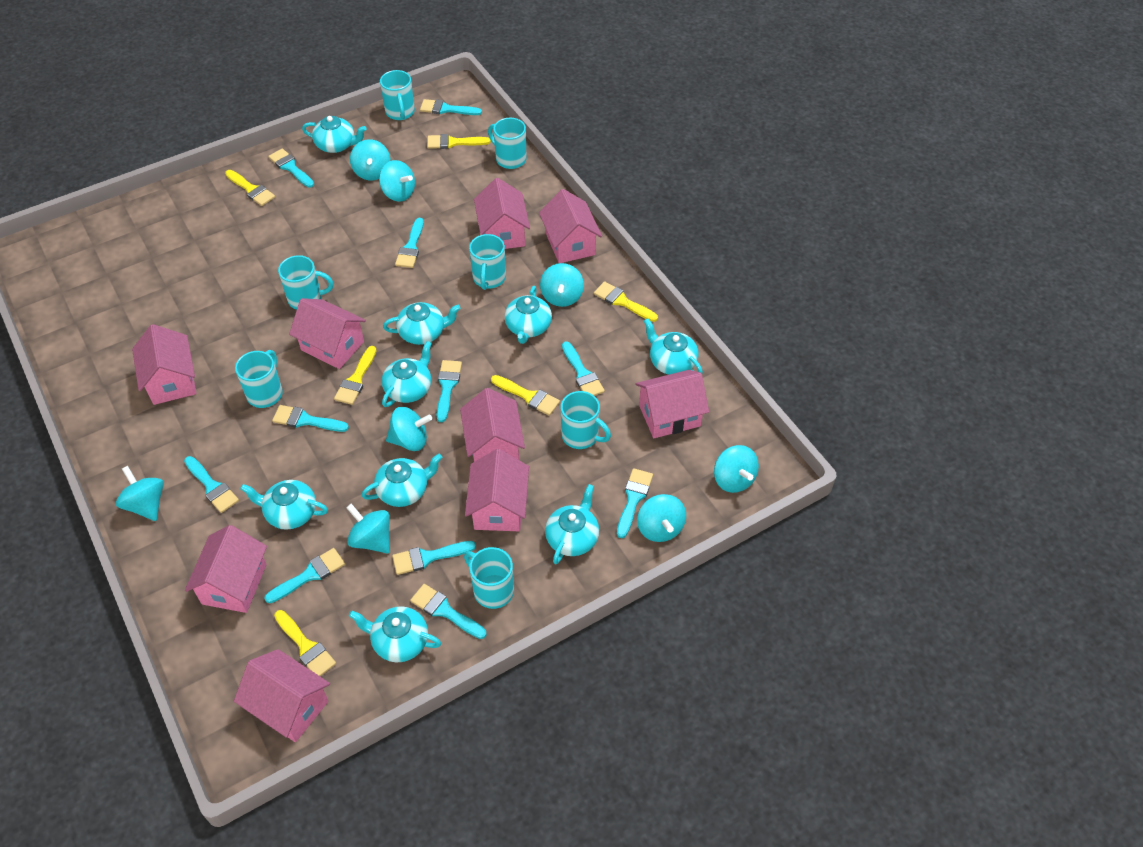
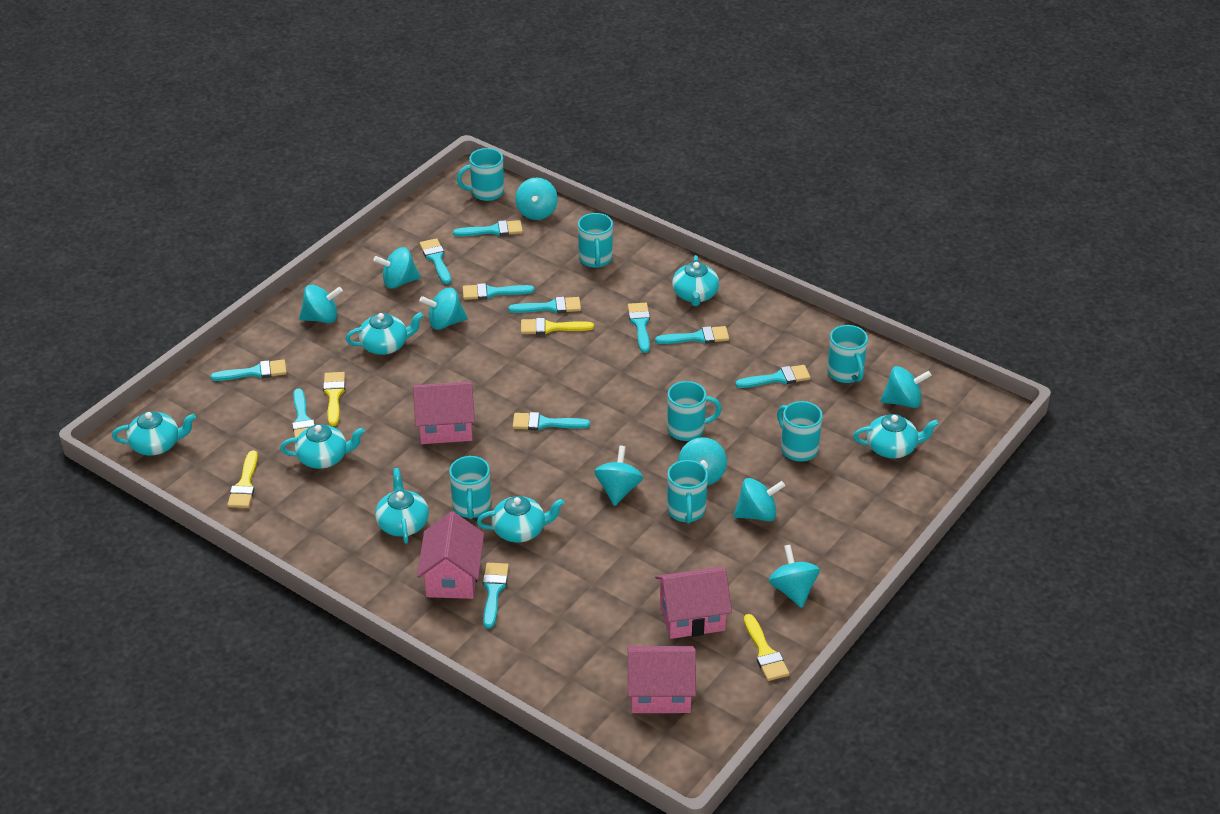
pink house: 9 -> 4
turquoise spinning top: 8 -> 9
turquoise teapot: 9 -> 7
yellow brush: 6 -> 4

